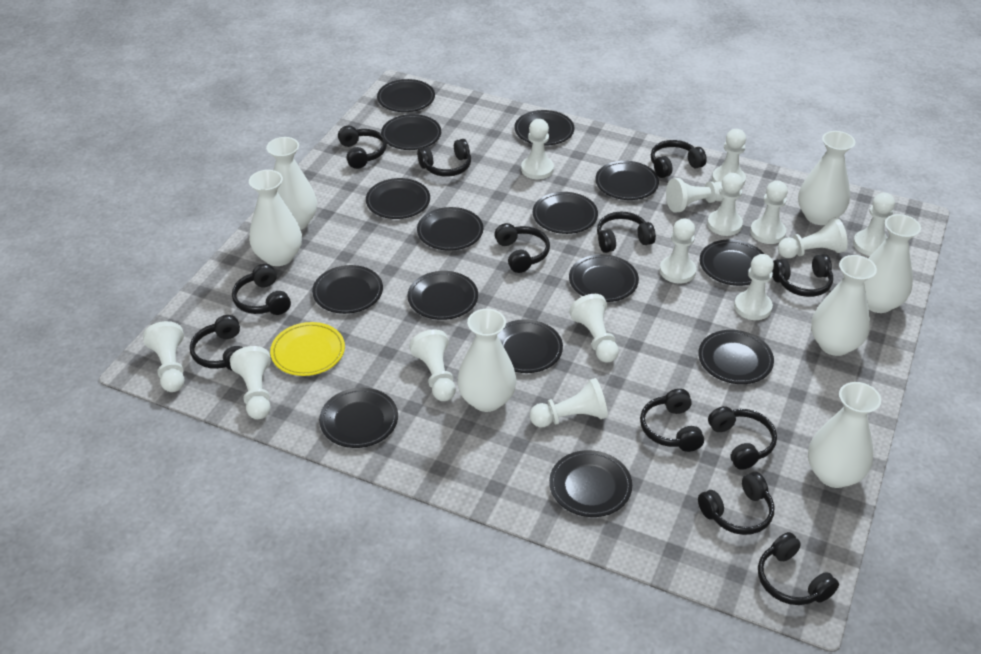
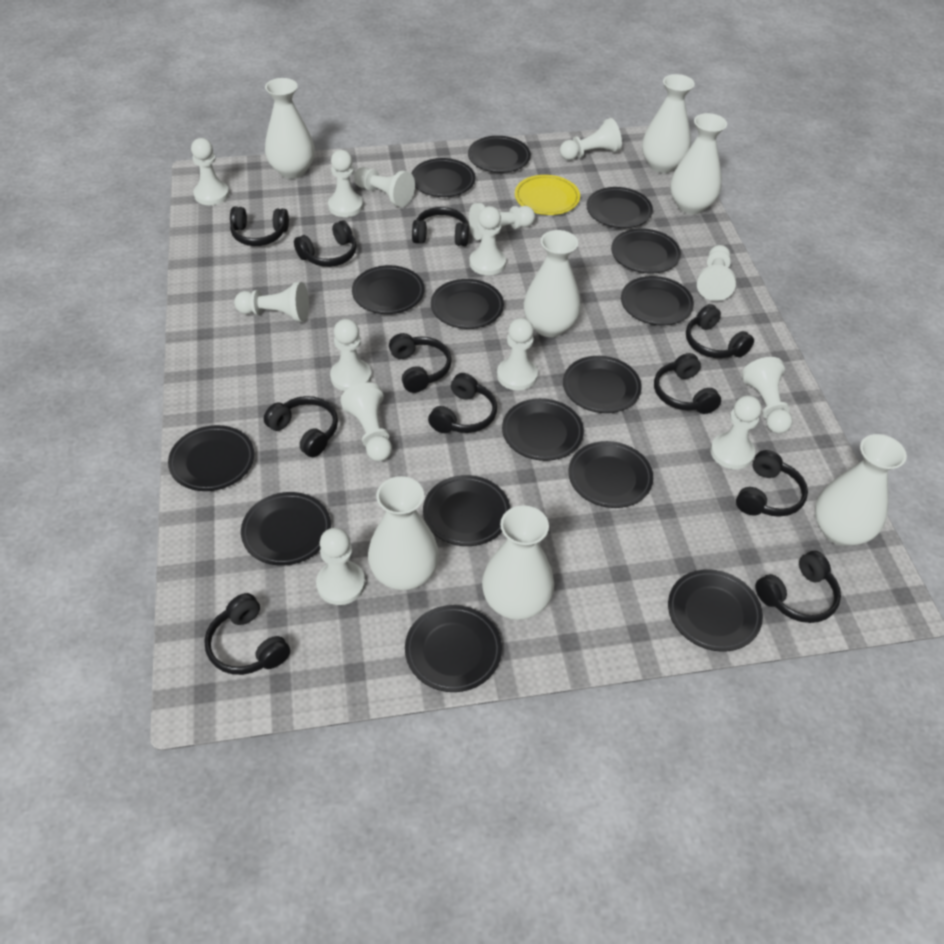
black headphones: 12 -> 11

